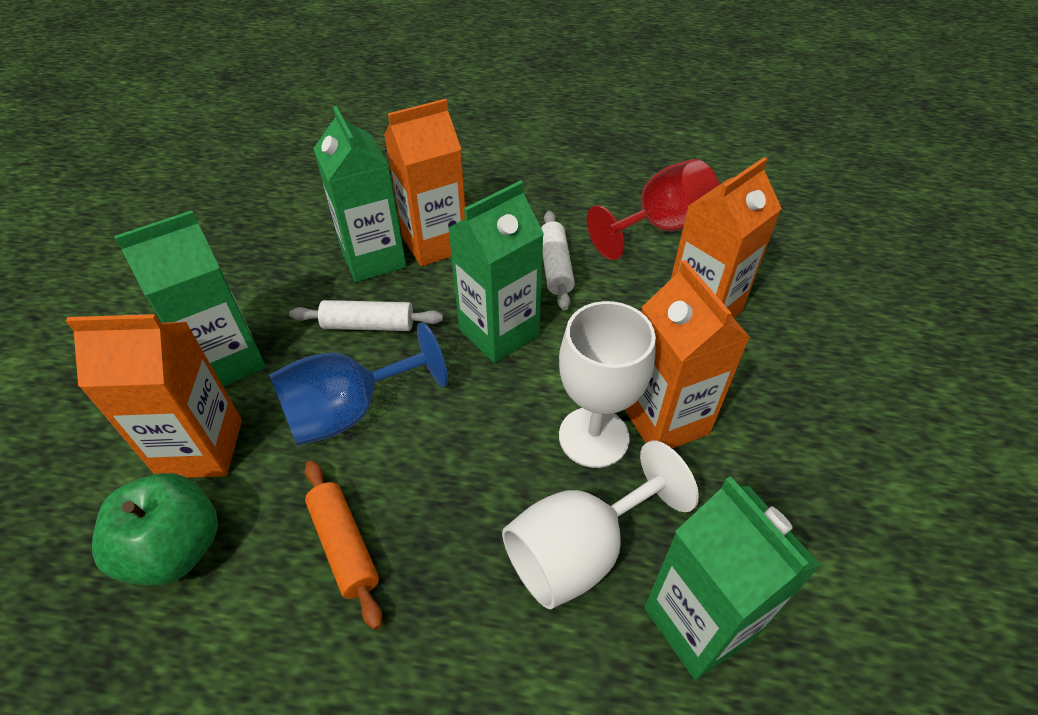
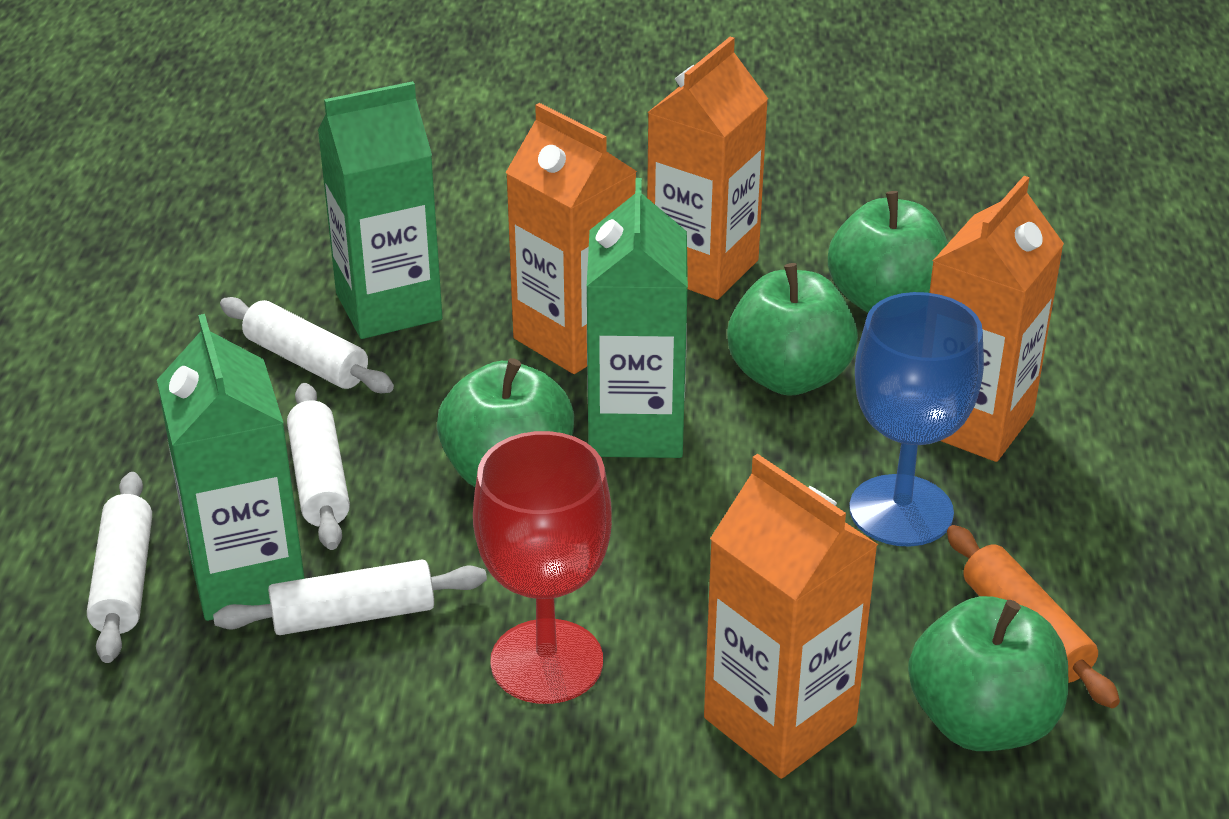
green apple: 1 -> 4
green carton: 4 -> 3
white goblet: 2 -> 0
white rolling pin: 2 -> 4

